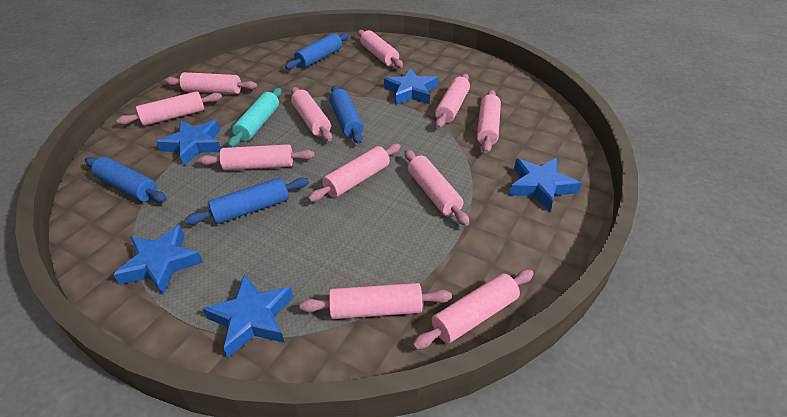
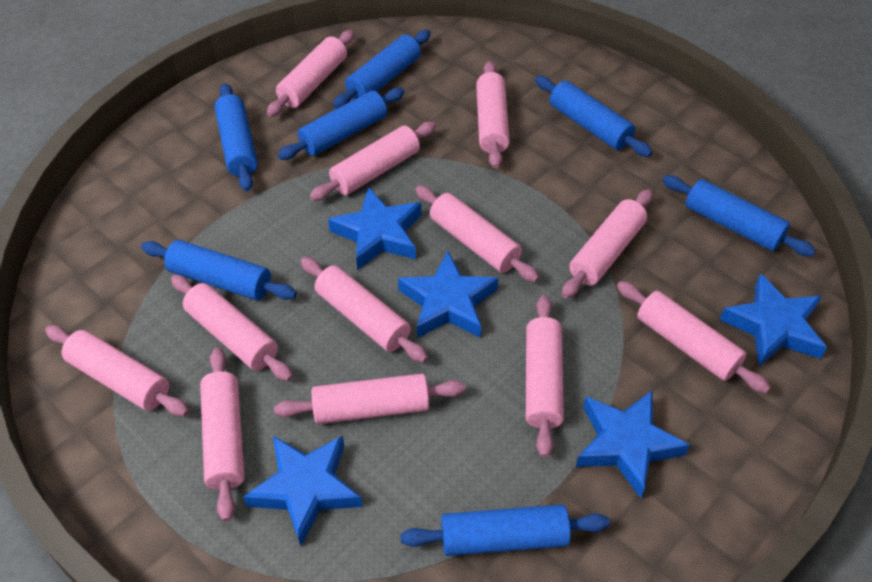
blue rolling pin: 4 -> 7
pink rolling pin: 11 -> 12
turquoise rolling pin: 1 -> 0

